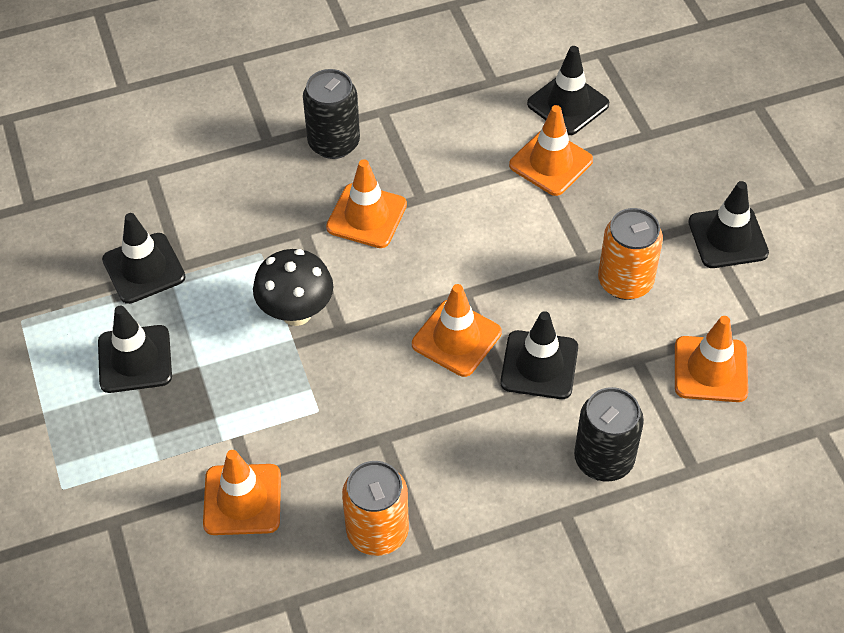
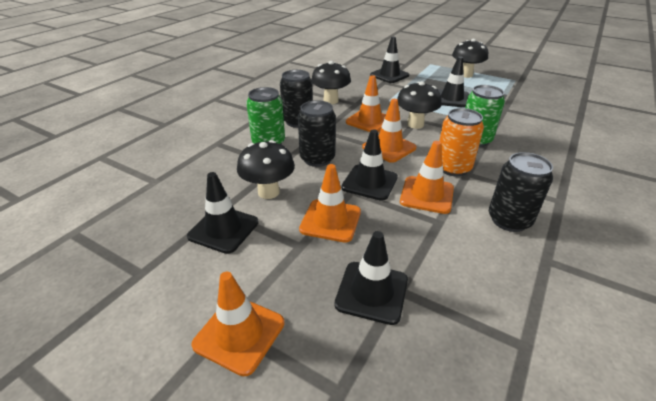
black can: 2 -> 3
black mushroom: 1 -> 4
green can: 0 -> 2
orange can: 2 -> 1

